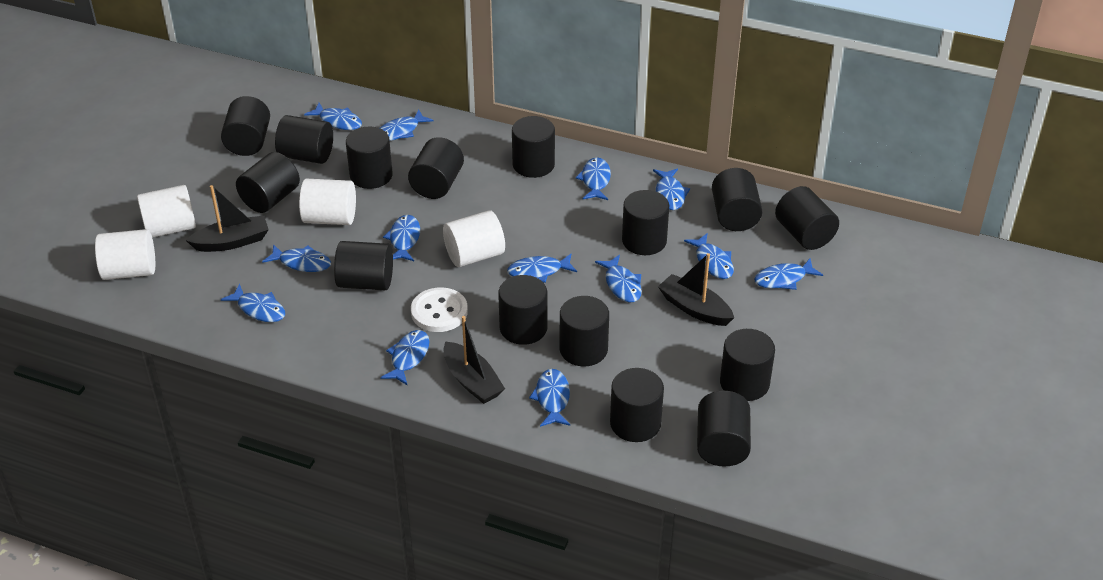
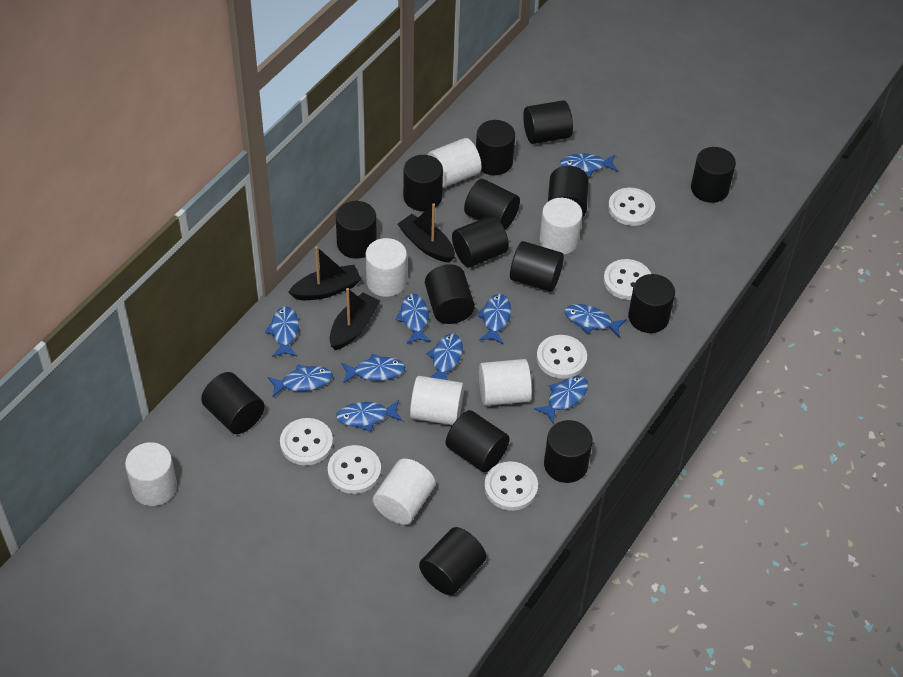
blue fish: 13 -> 10
white button: 1 -> 6
white cylinder: 4 -> 7

